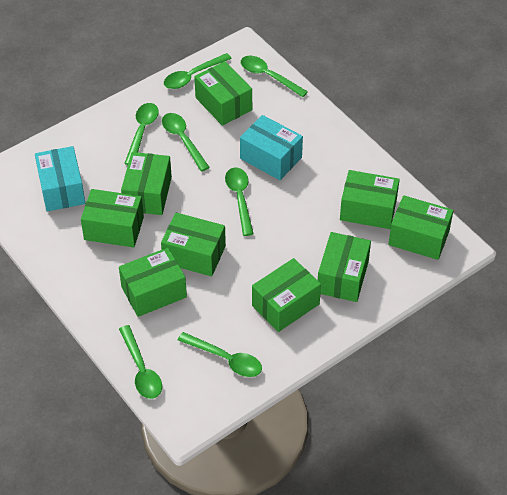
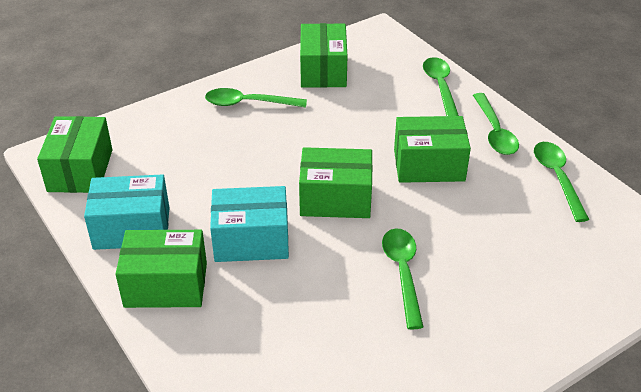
green box: 9 -> 5
green spoon: 7 -> 5

